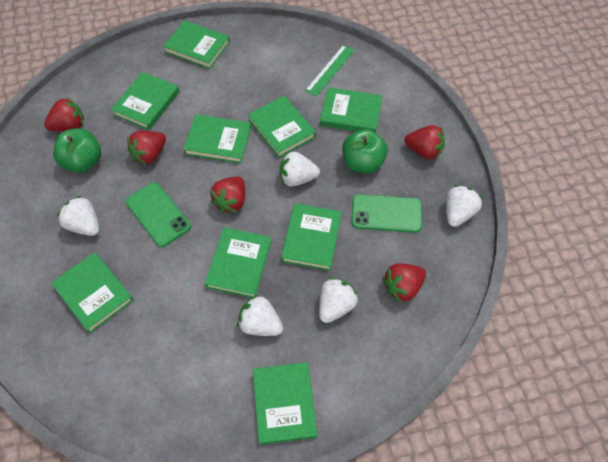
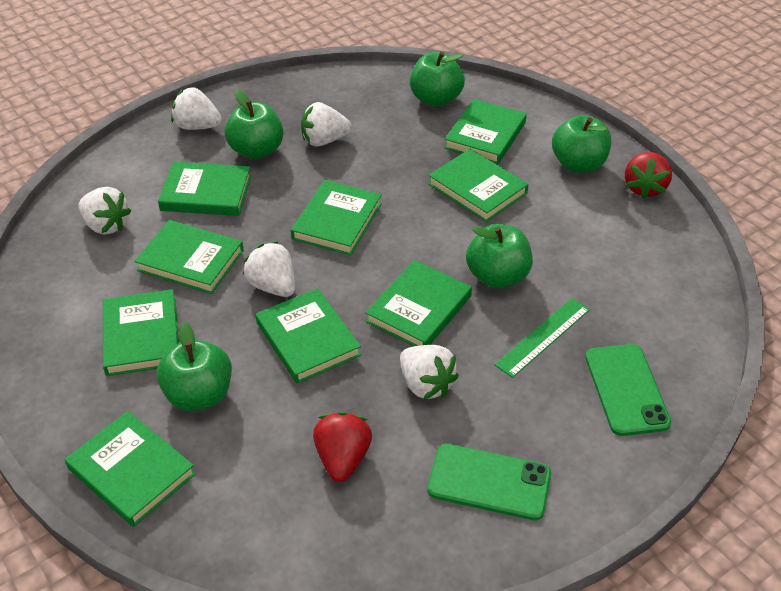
green apple: 2 -> 5
red strawberry: 5 -> 2

